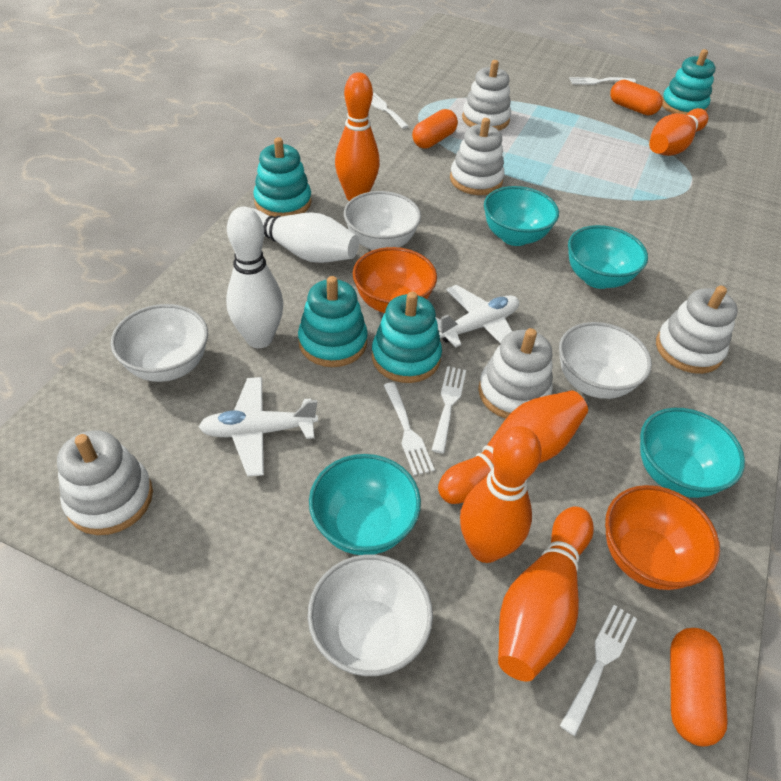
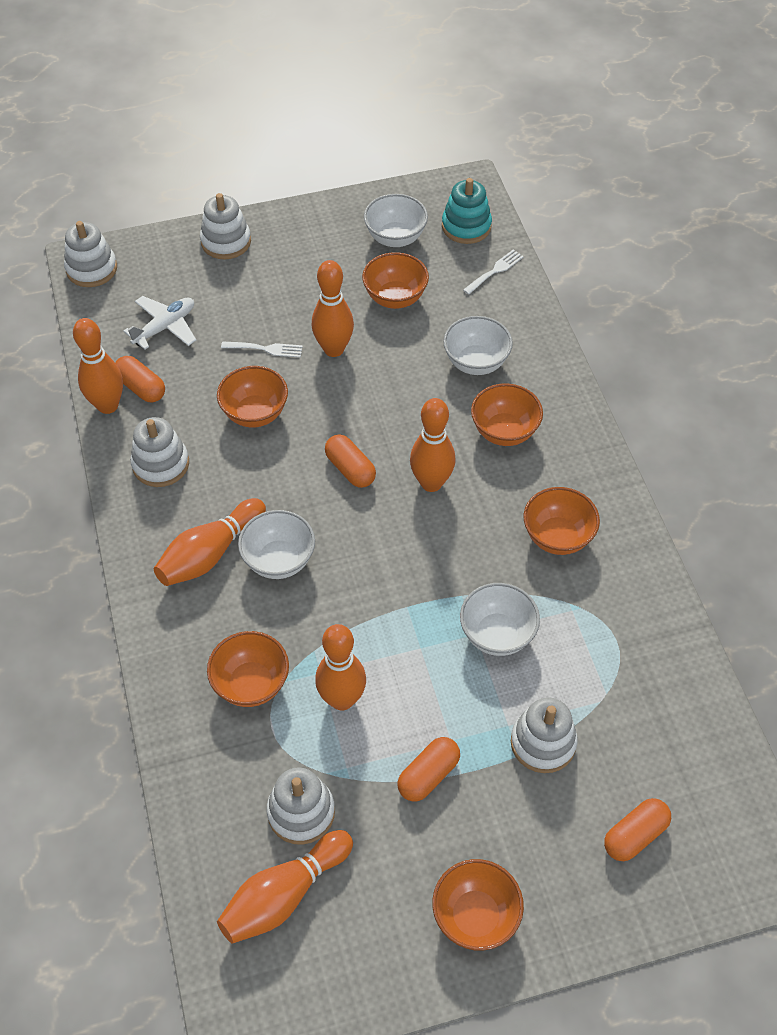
orange bowl: 2 -> 6
orange bowling pin: 5 -> 6
orange capsule: 3 -> 4
turquoise bowl: 4 -> 0
turquoise stacking toy: 4 -> 1
white bowling pin: 2 -> 0
white fork: 5 -> 2
white plane: 2 -> 1

